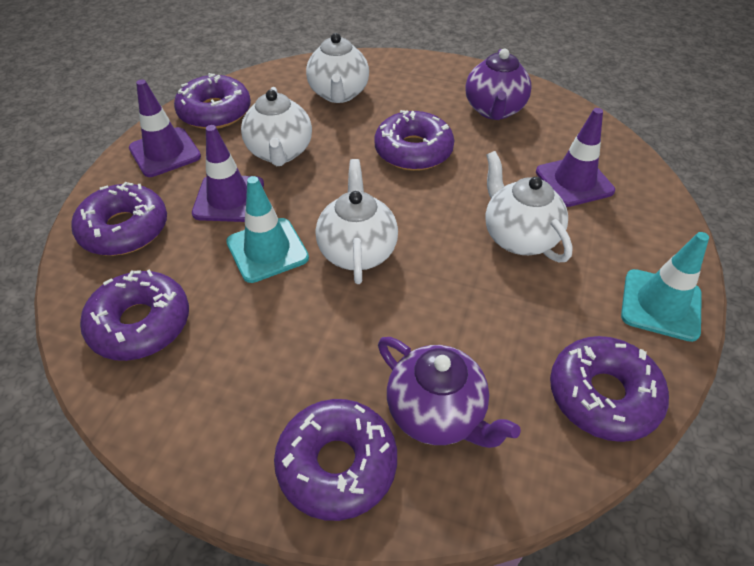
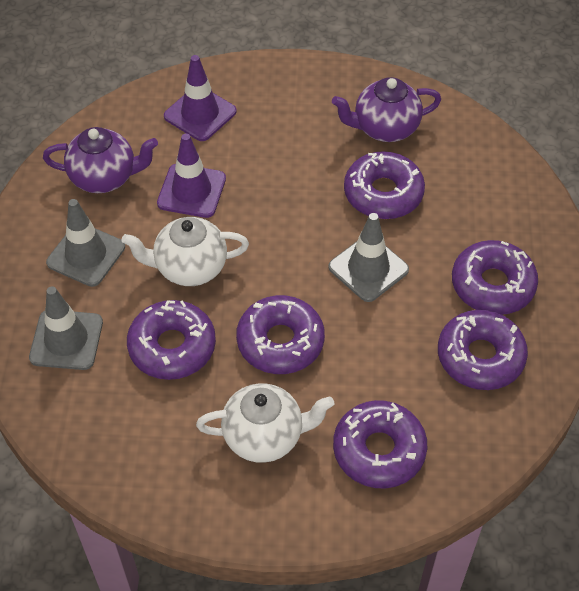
grey traffic cone: 0 -> 3
purple traffic cone: 3 -> 2
turquoise traffic cone: 2 -> 0
white teapot: 4 -> 2

